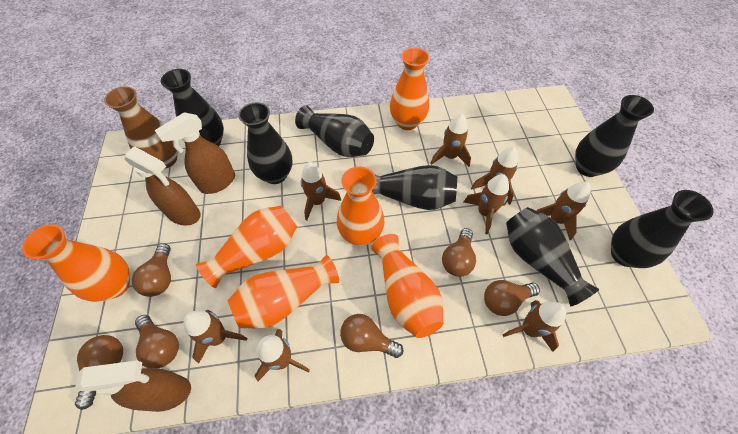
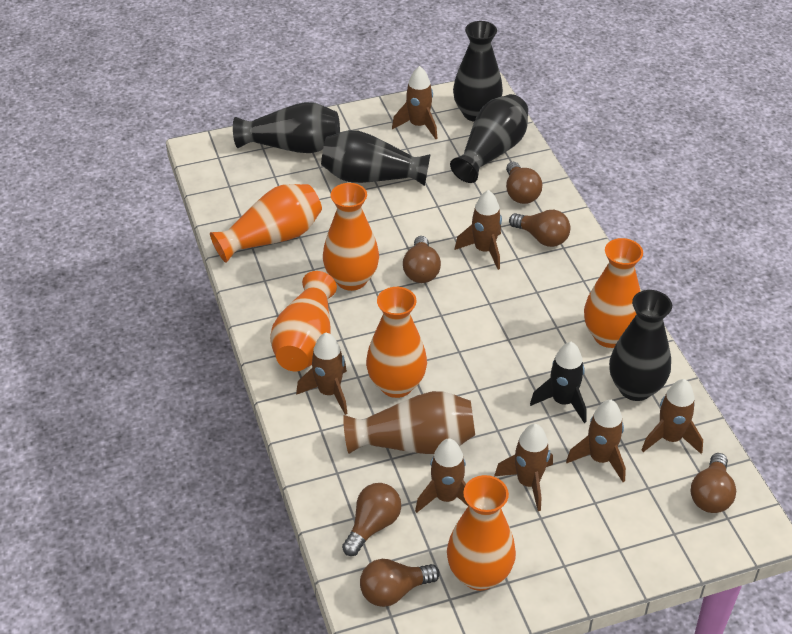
black rocket: 0 -> 1
black vase: 7 -> 5
brown rocket: 8 -> 7
brown spray bottle: 3 -> 0

